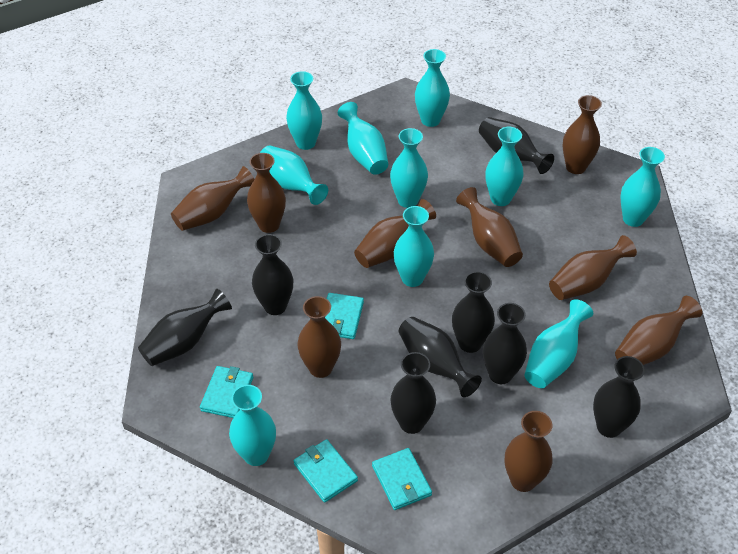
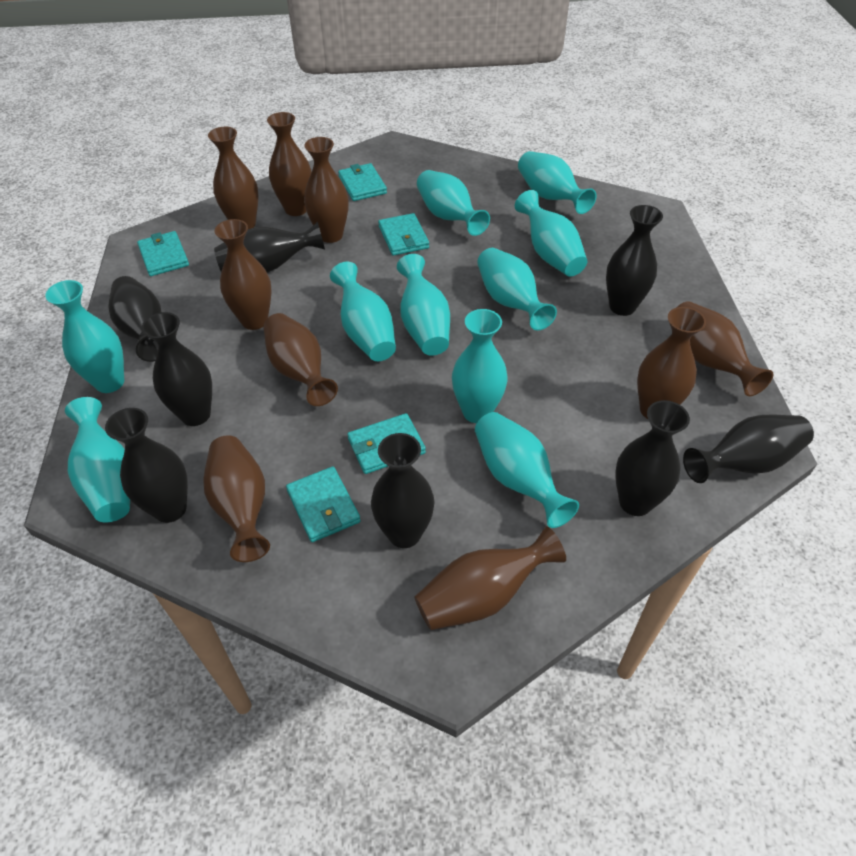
turquoise wallet: 4 -> 5

